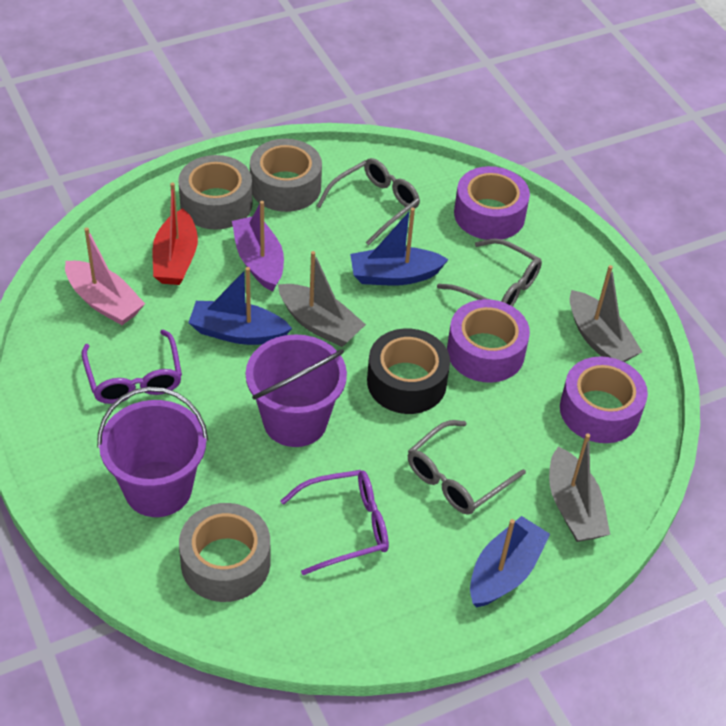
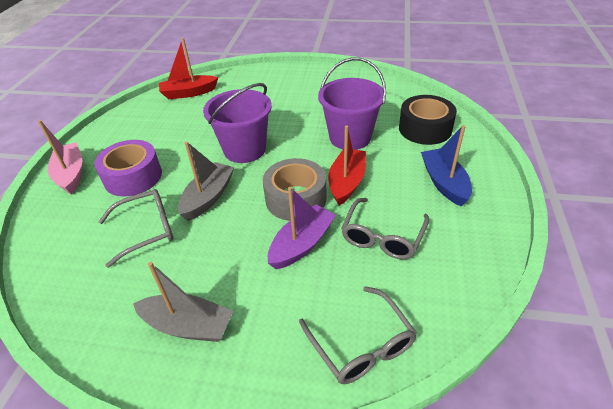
blue boat: 3 -> 1
grey boat: 3 -> 2
grey tape: 3 -> 1
purple glasses: 2 -> 0
purple tape: 3 -> 1
red boat: 1 -> 2

